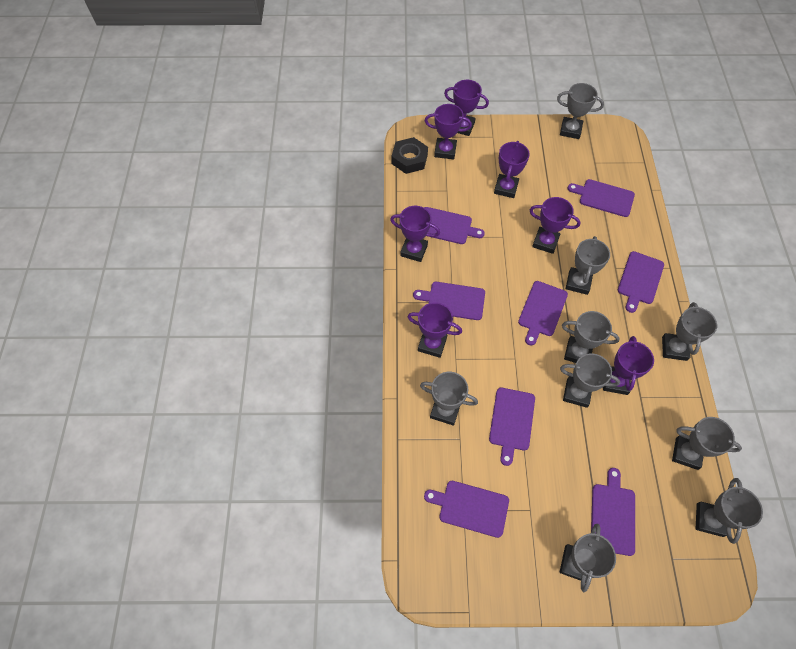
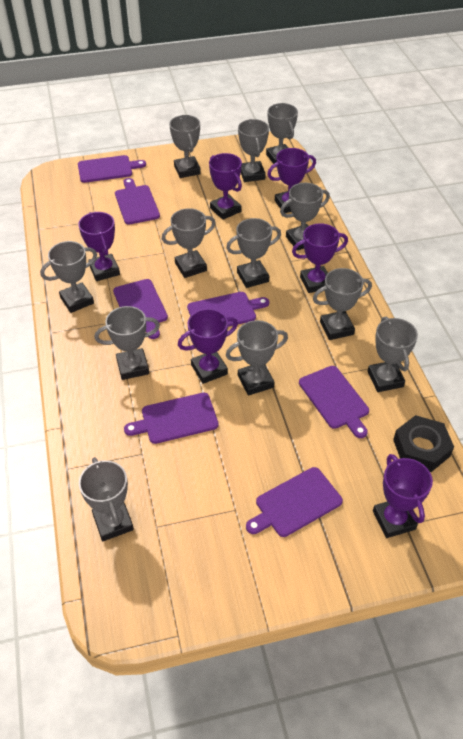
grey trophy: 9 -> 12
purple cutting board: 8 -> 7
purple trophy: 7 -> 6

